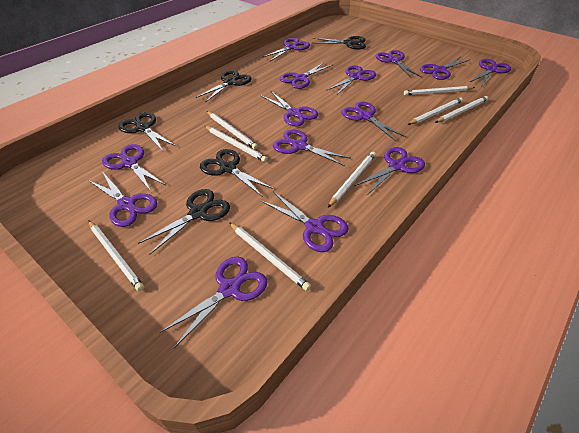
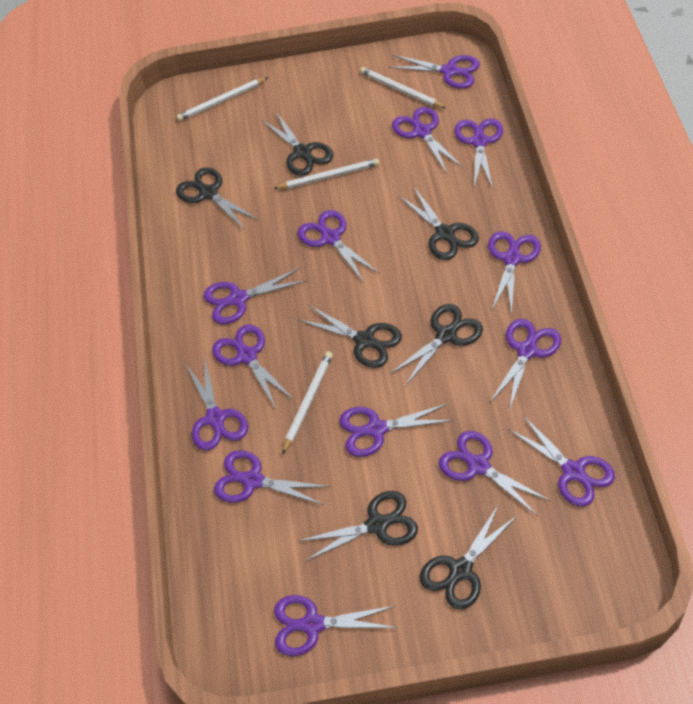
black scissors: 5 -> 7
white pencil: 8 -> 4

